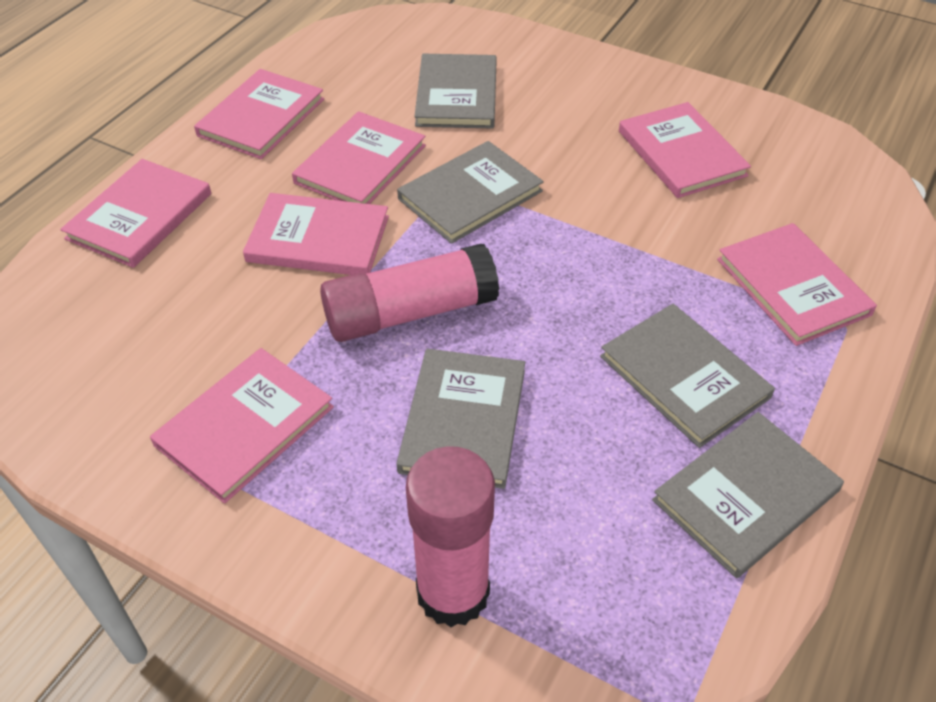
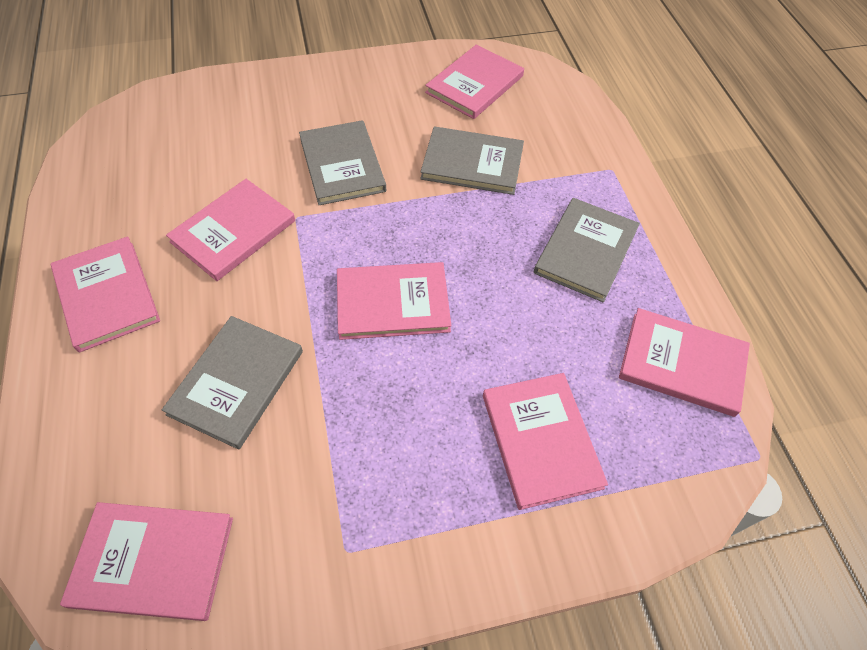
grey book: 5 -> 4
pink glue stick: 2 -> 0

